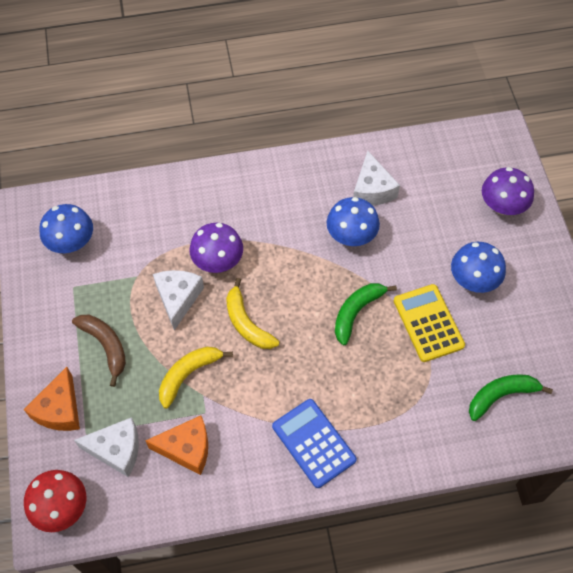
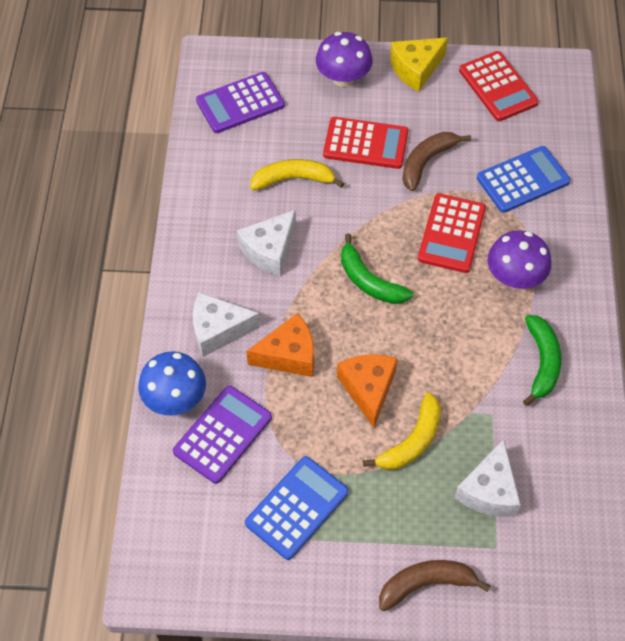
blue calculator: 1 -> 2
blue mushroom: 3 -> 1
brown banana: 1 -> 2
purple calculator: 0 -> 2
red calculator: 0 -> 3
red mushroom: 1 -> 0
yellow calculator: 1 -> 0
yellow cheese: 0 -> 1

